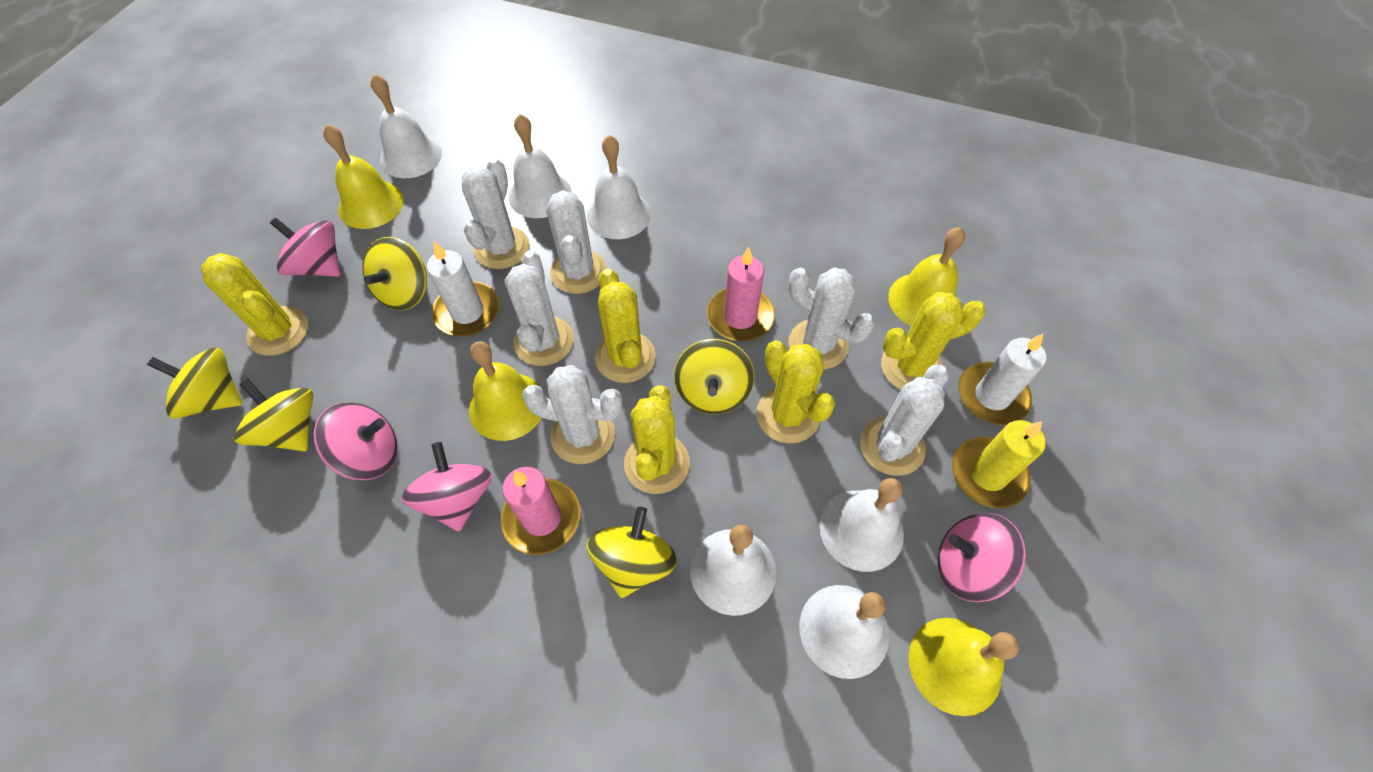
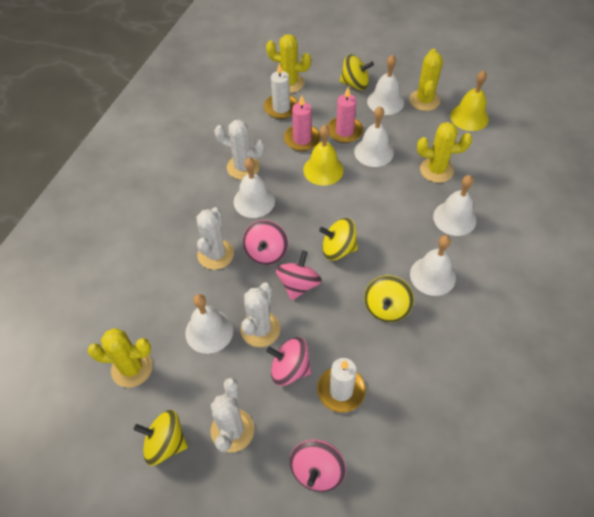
white cactus: 6 -> 4
yellow bell: 4 -> 2
yellow cactus: 5 -> 4
yellow candle: 1 -> 0
yellow spinning top: 5 -> 4

